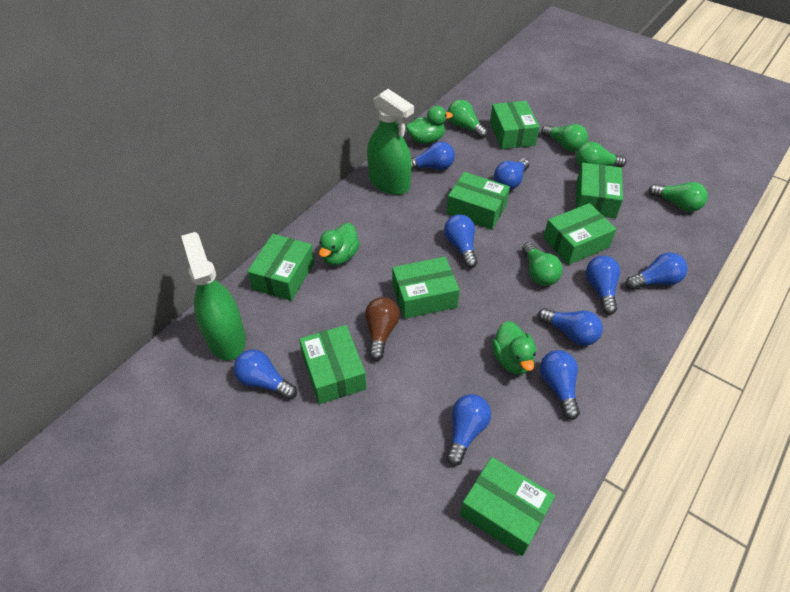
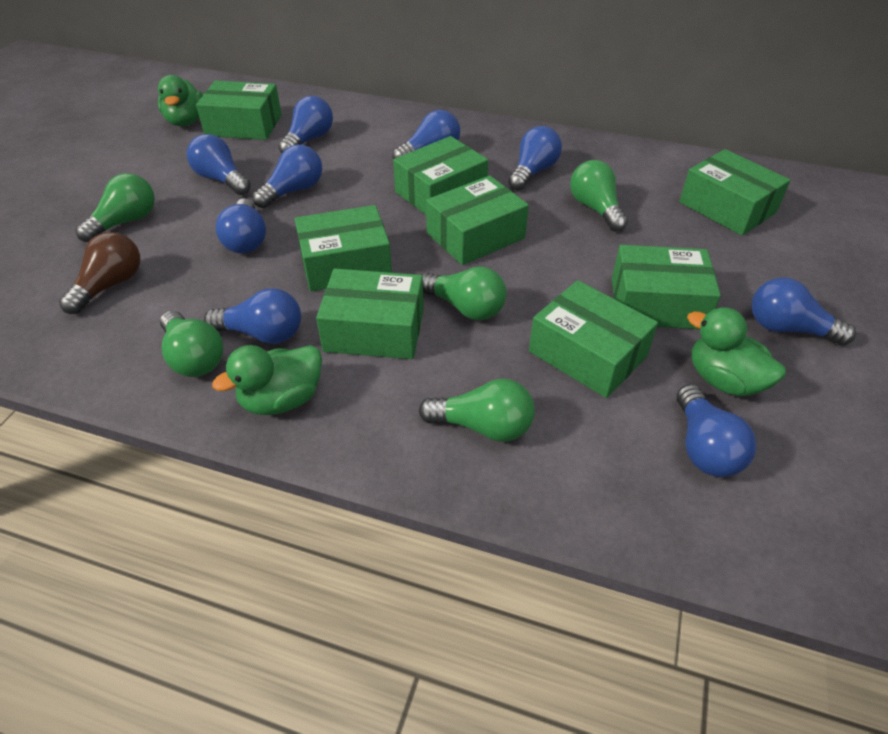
green spray bottle: 2 -> 0

